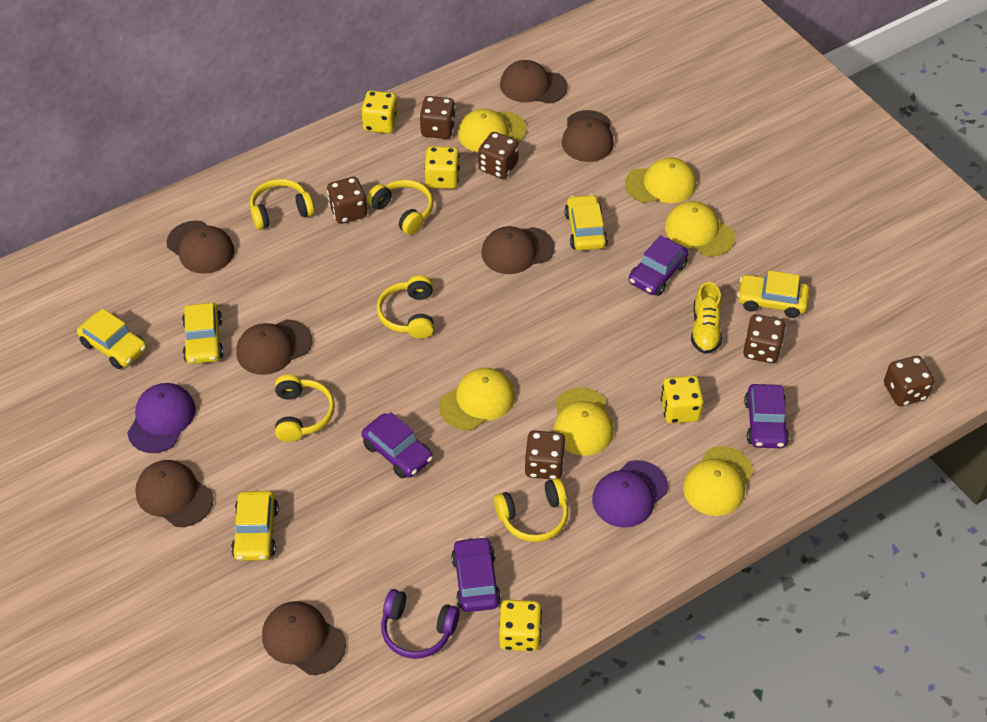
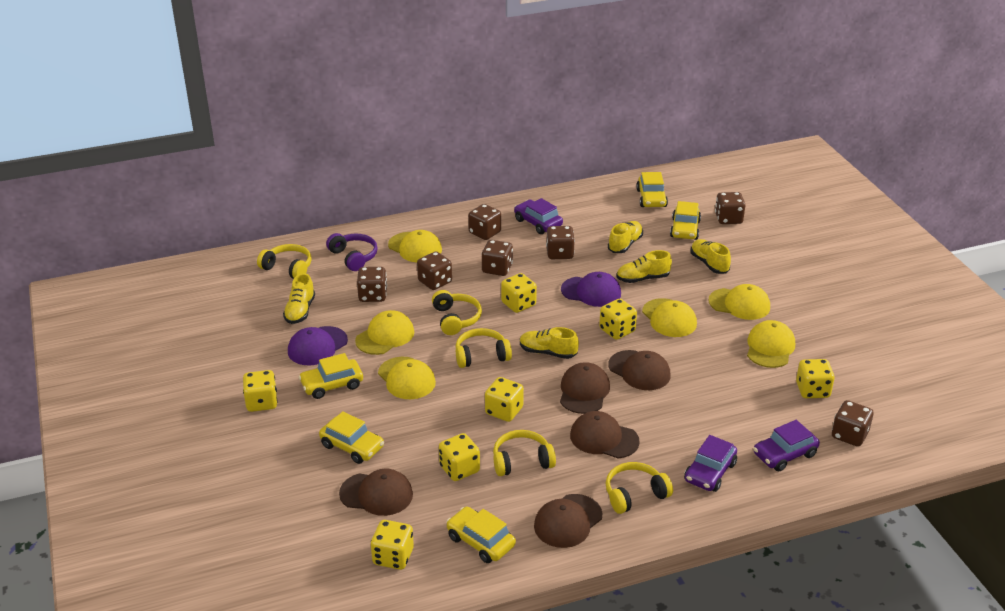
brown cap: 7 -> 5
brown dice: 6 -> 7
purple car: 4 -> 3
yellow dice: 4 -> 7
yellow shoe: 1 -> 5

